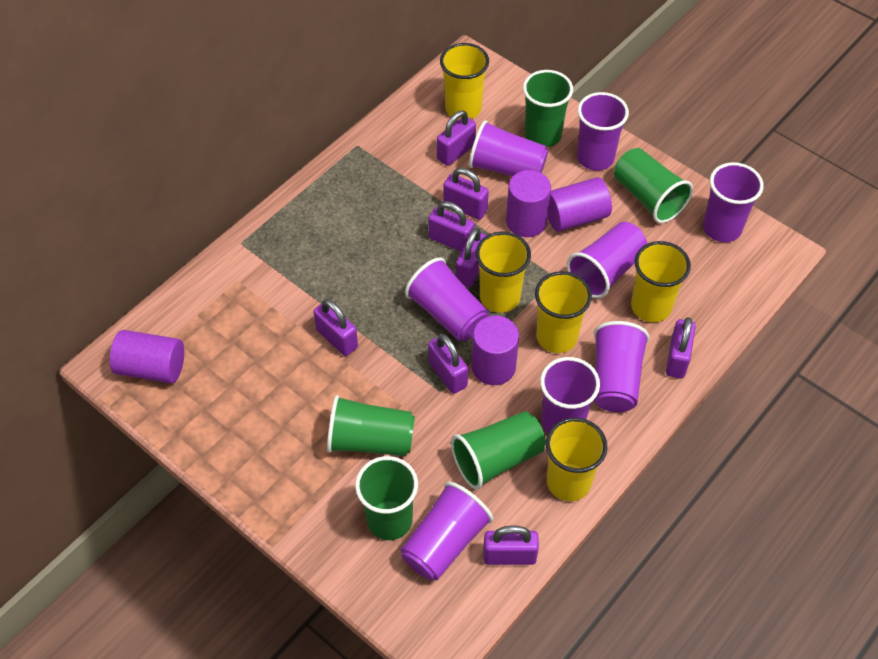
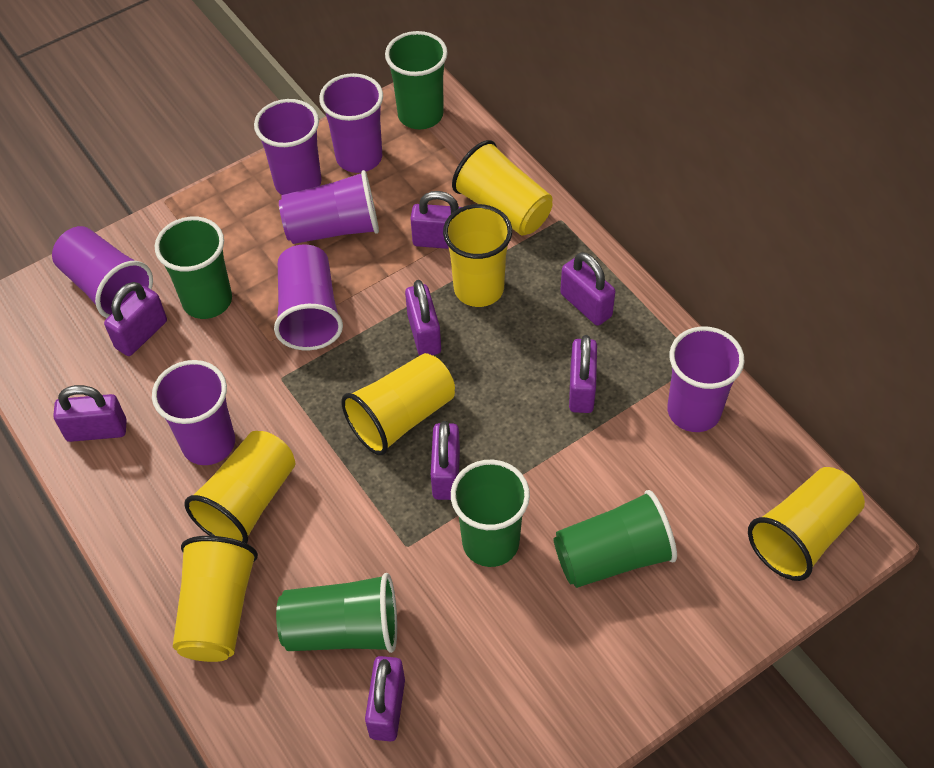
purple cup: 8 -> 7
purple cylinder: 4 -> 0
yellow cup: 5 -> 6

